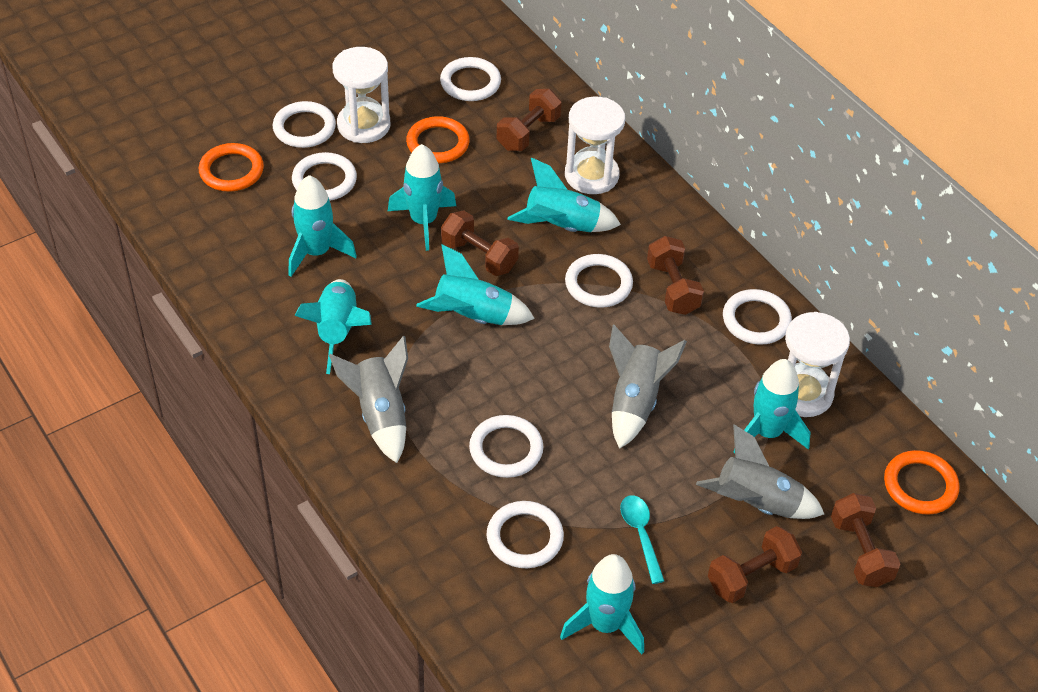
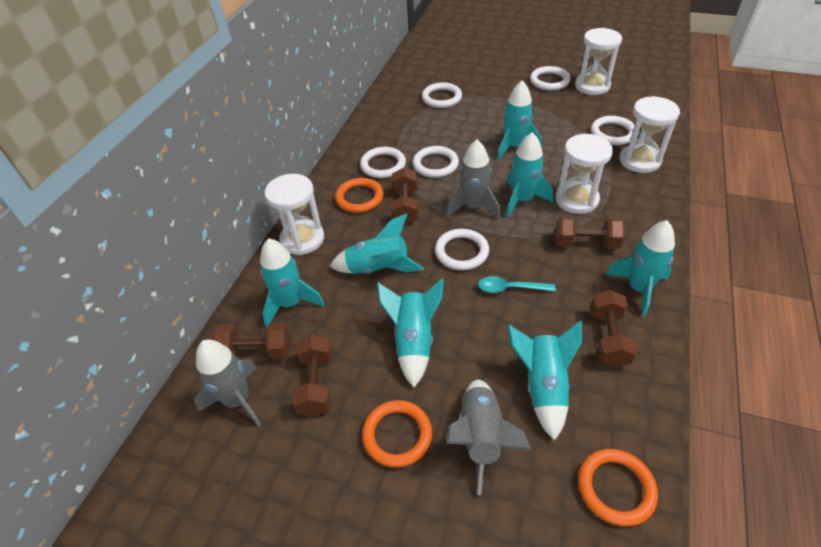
white hourglass: 3 -> 4
white ring: 7 -> 6

